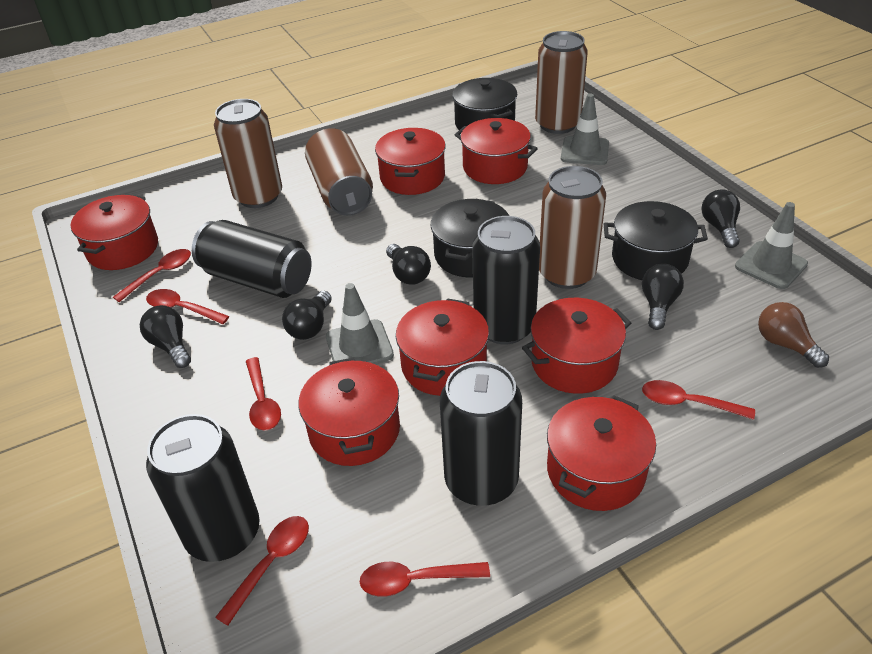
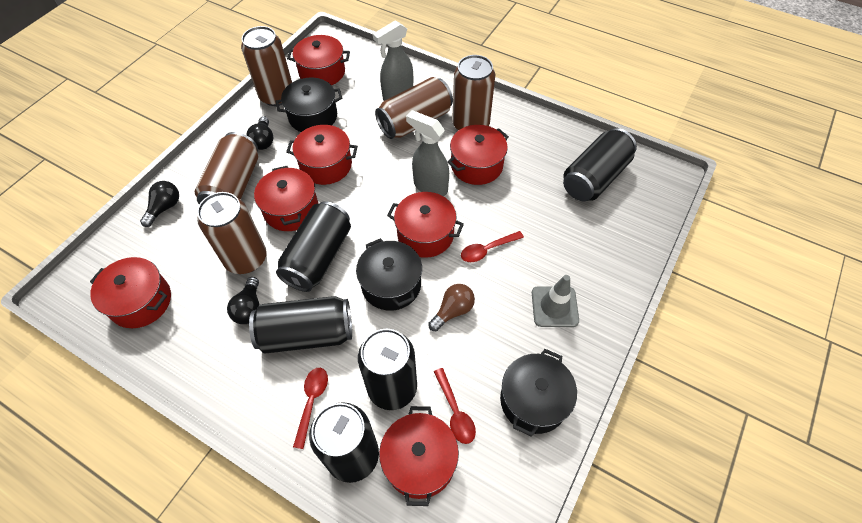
black can: 4 -> 5
black light bulb: 5 -> 3
brown can: 4 -> 5
grey spray bottle: 0 -> 2
grey traffic cone: 3 -> 1
red spoon: 6 -> 3

